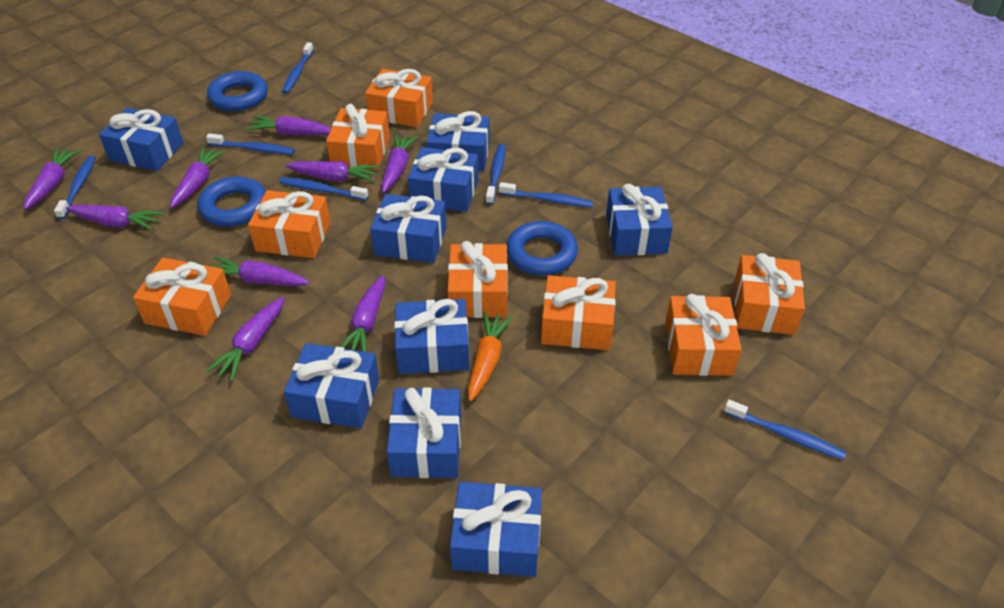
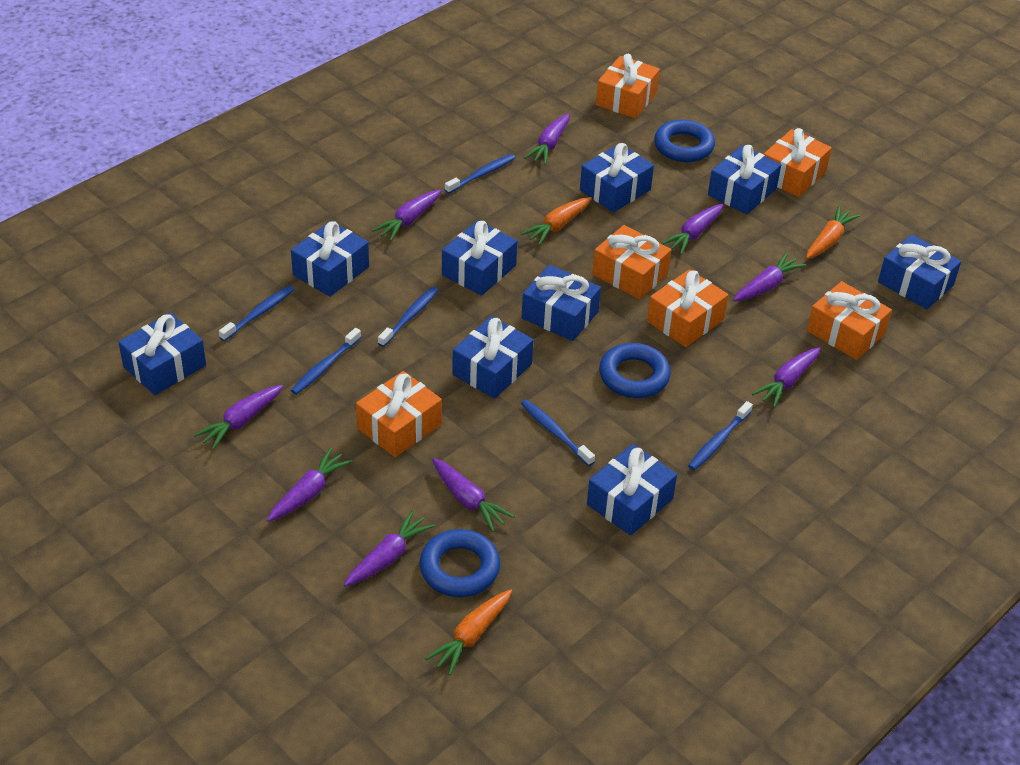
blue toothbrush: 7 -> 6
orange carrot: 1 -> 3
orange gift: 8 -> 6

